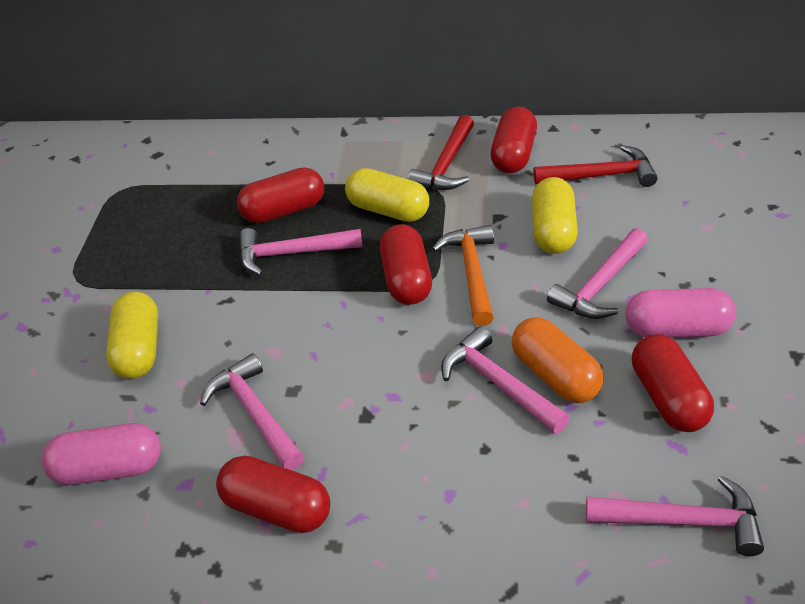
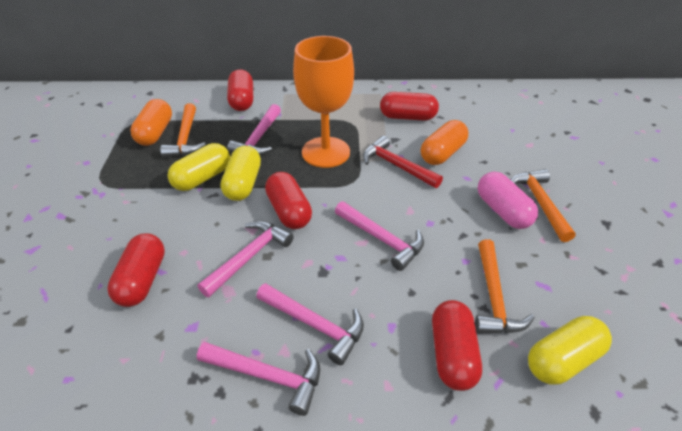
orange capsule: 1 -> 2
orange goblet: 0 -> 1
orange hammer: 1 -> 3
pink capsule: 2 -> 1
red hammer: 2 -> 1

